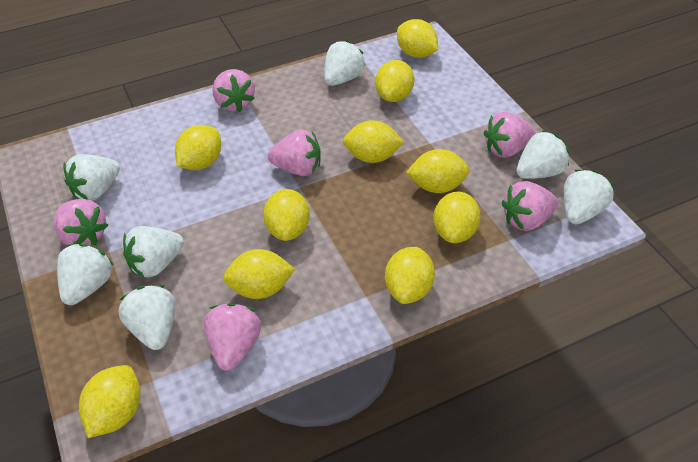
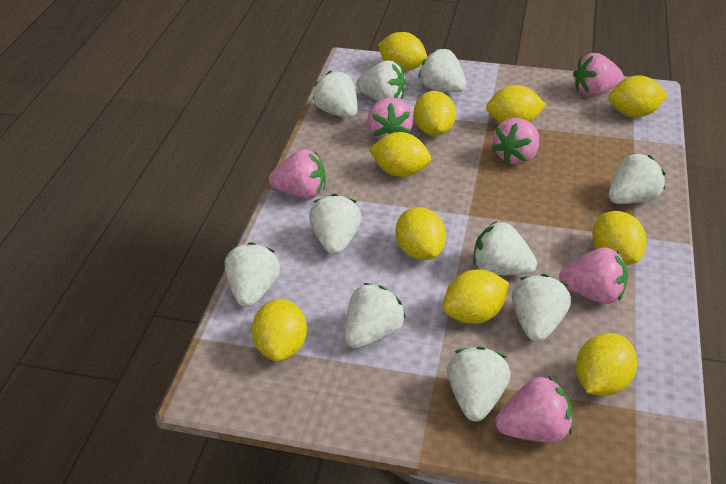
white strawberry: 7 -> 10

